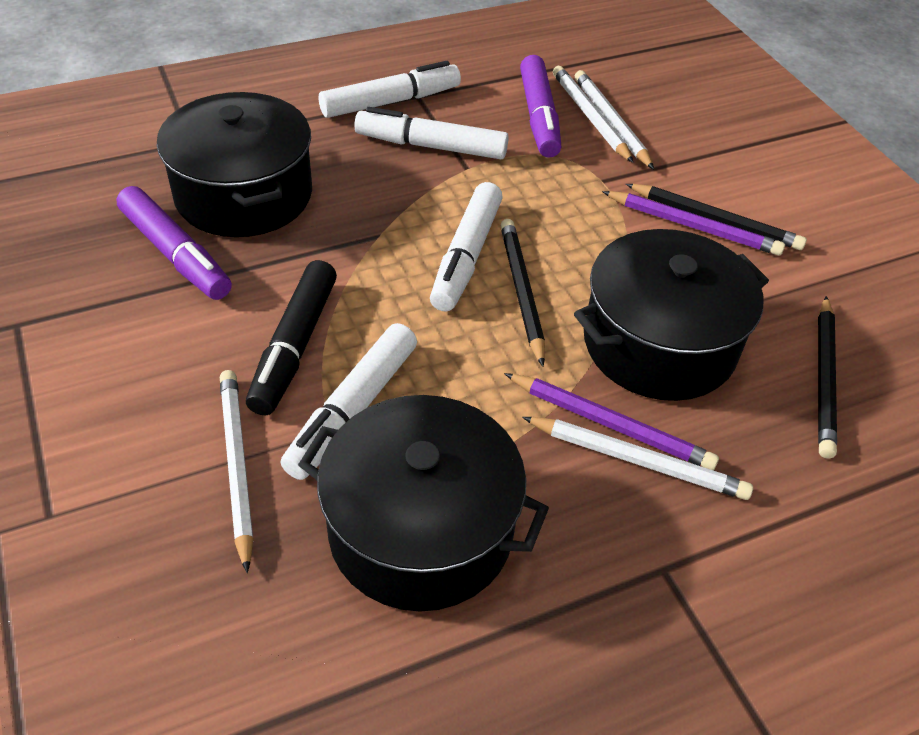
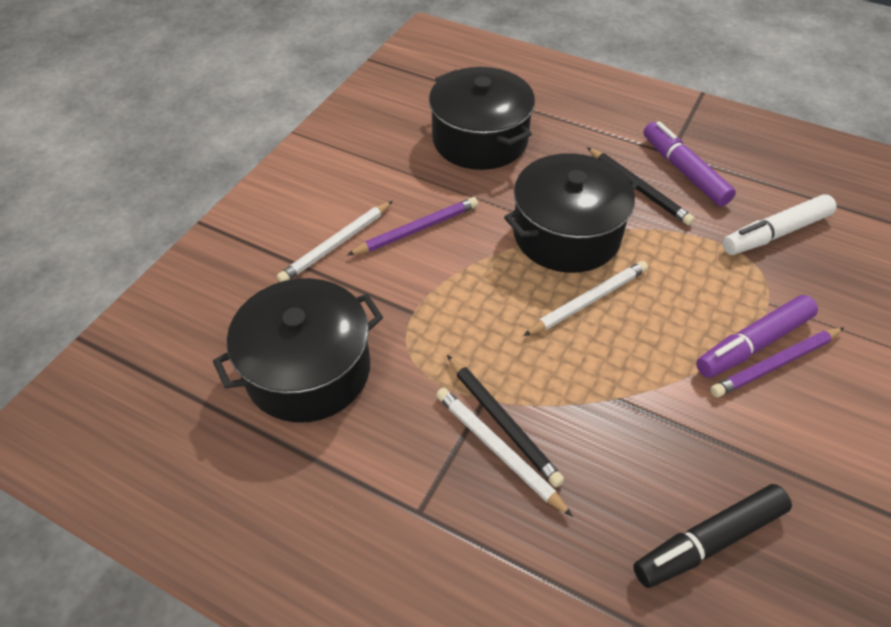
black pencil: 3 -> 2
white marker: 4 -> 1
white pencil: 4 -> 3

